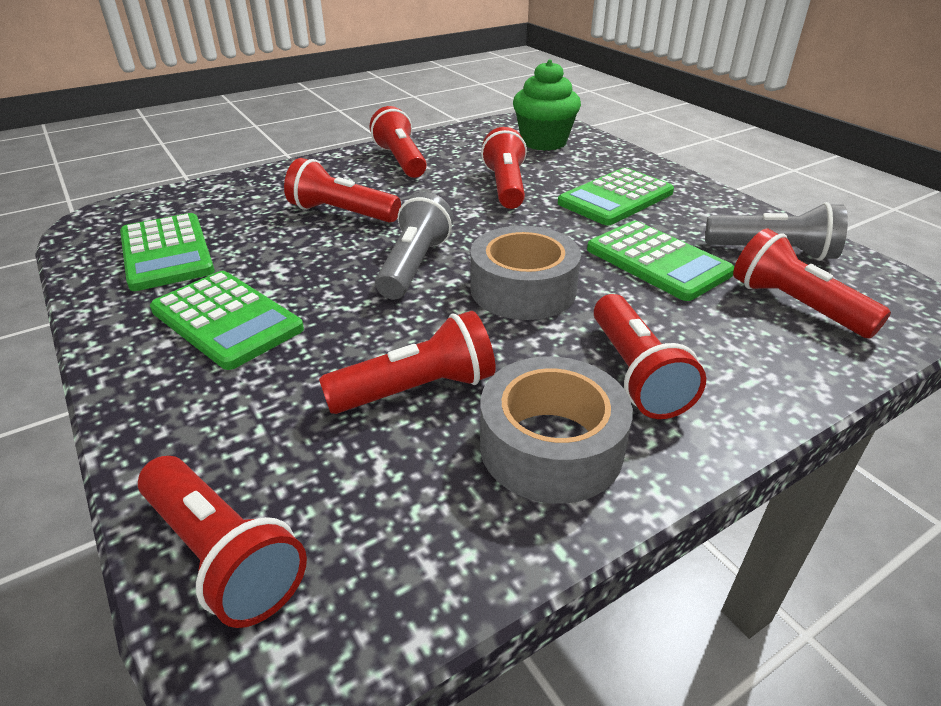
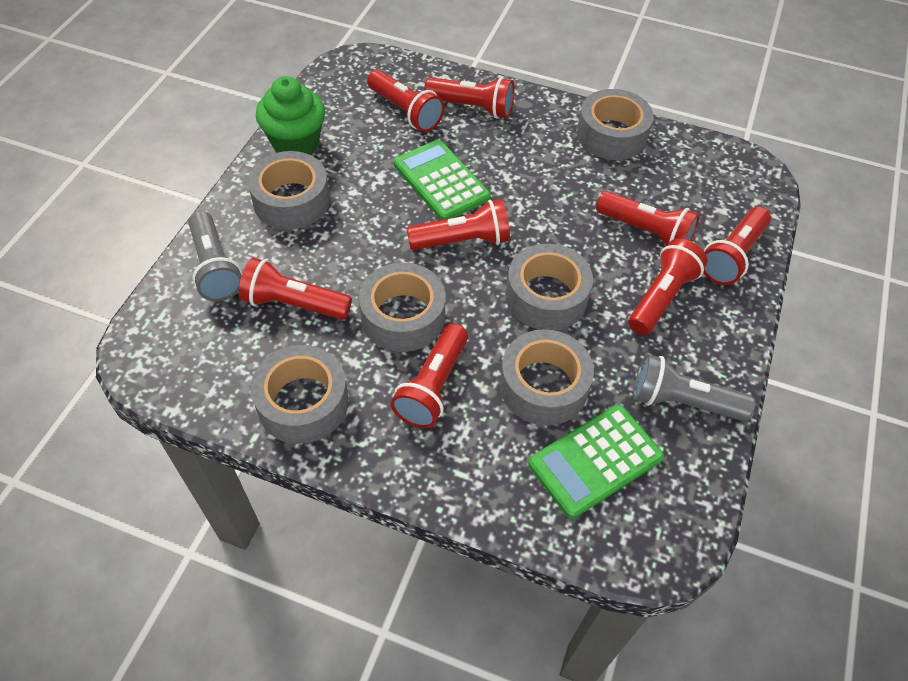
green calculator: 4 -> 2
grey tape: 2 -> 6
red flashlight: 7 -> 8

